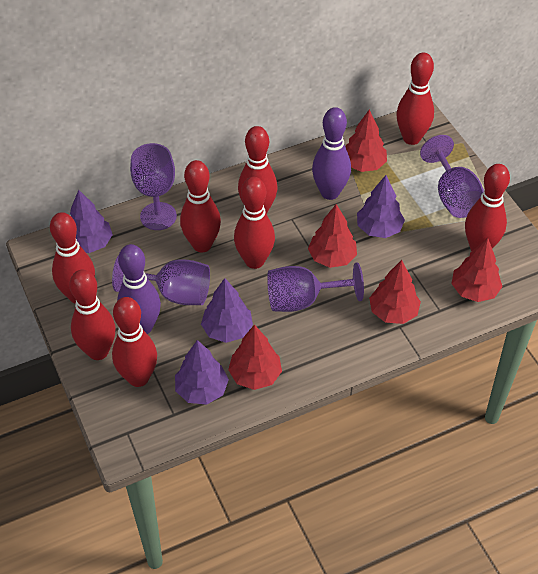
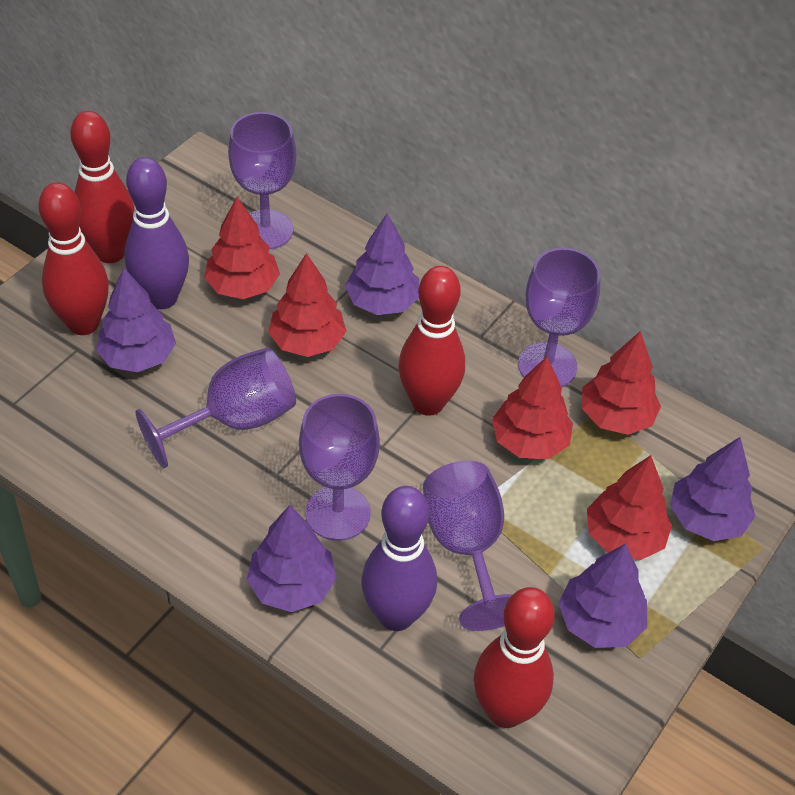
purple goblet: 4 -> 5
purple tree: 4 -> 5
red bowling pin: 8 -> 4

